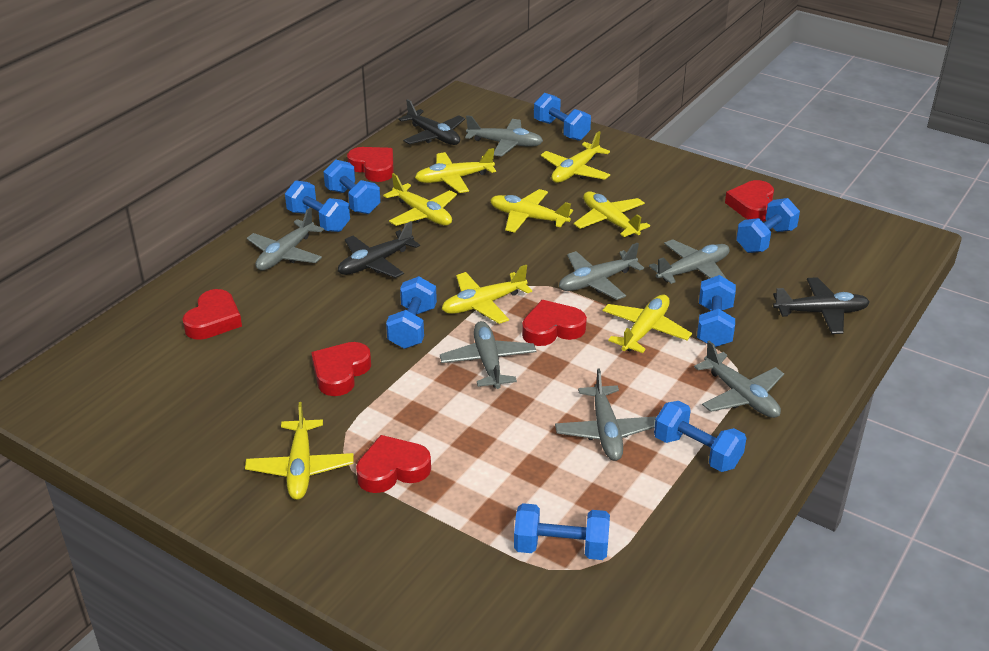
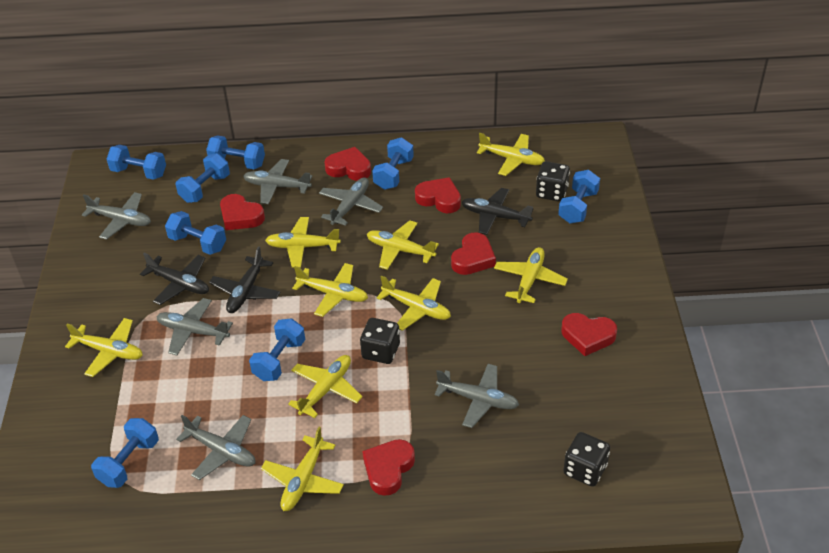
black dice: 0 -> 3
grey plane: 7 -> 6
yellow plane: 8 -> 9

